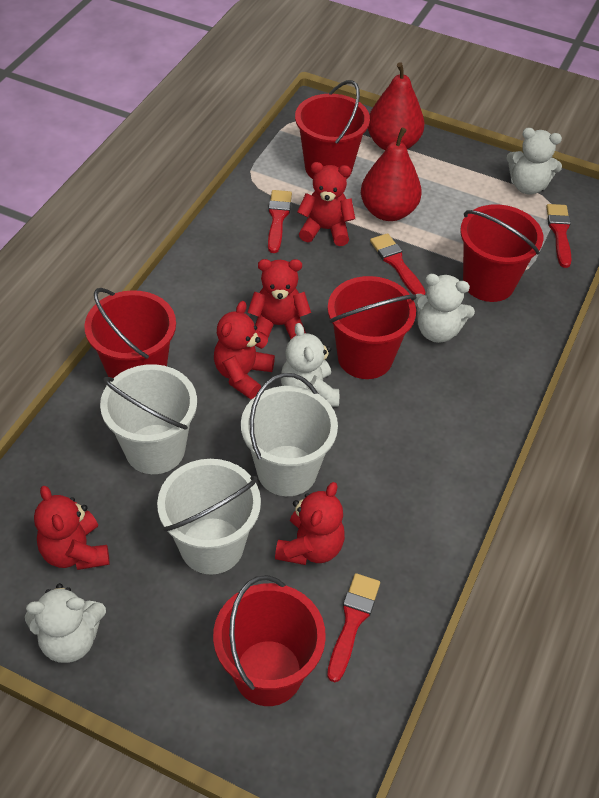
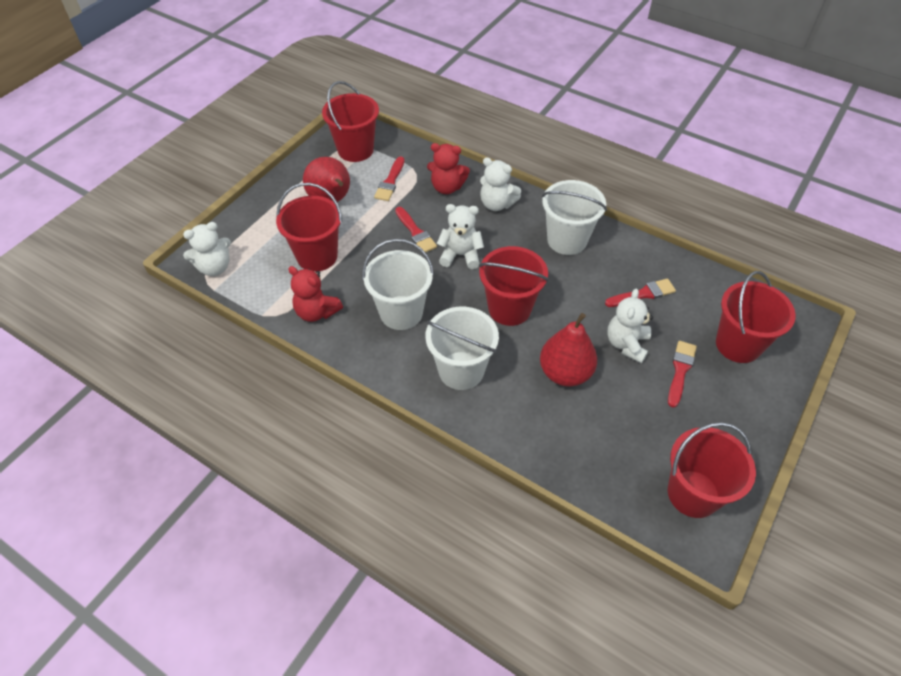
red teddy bear: 5 -> 2

